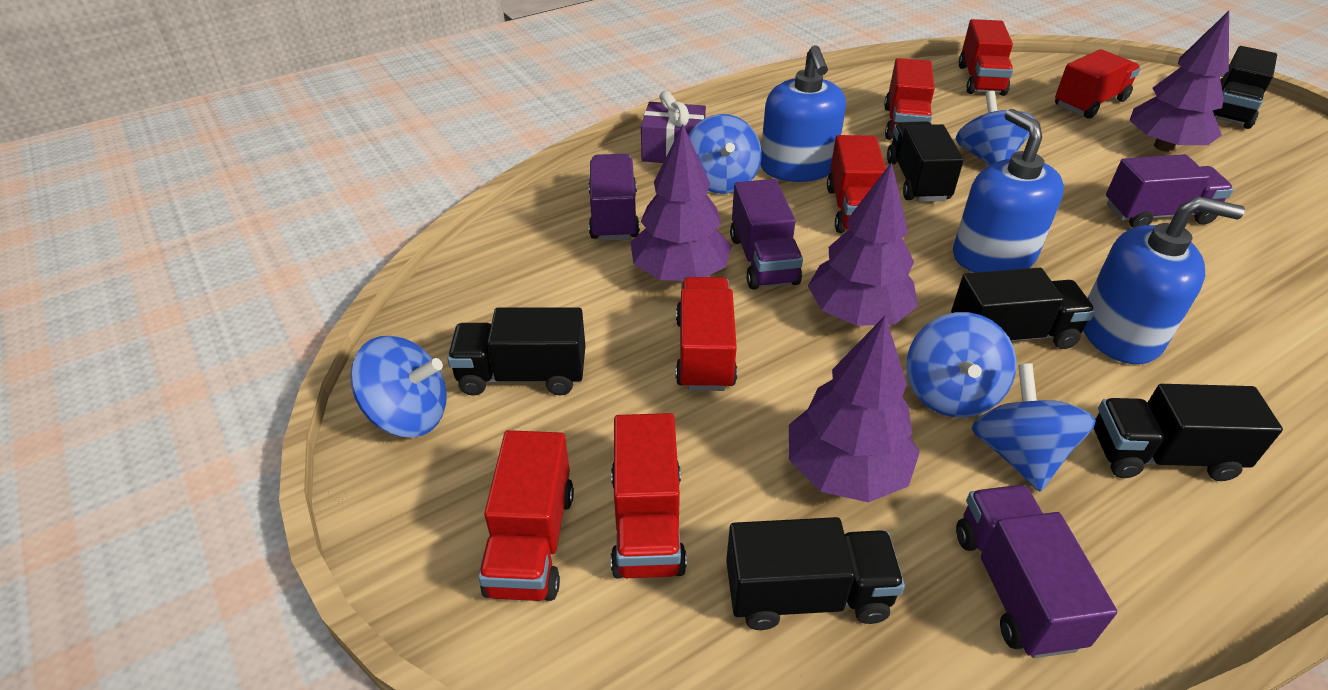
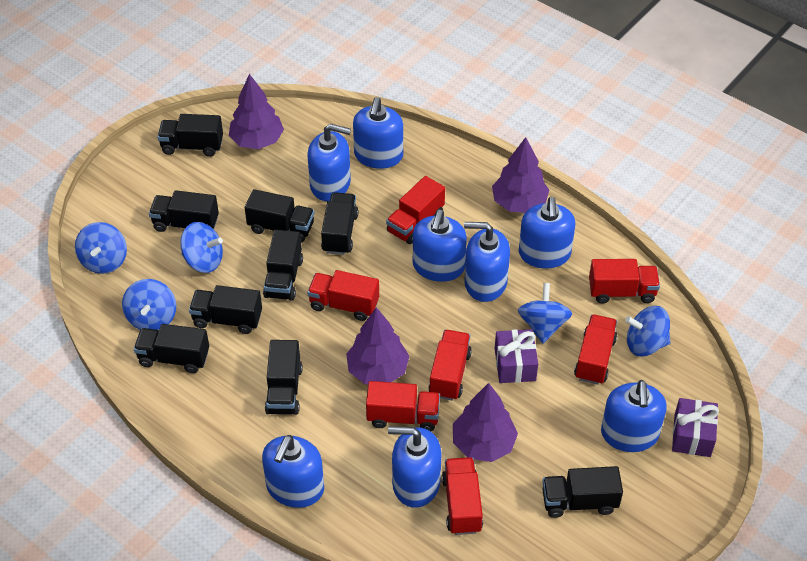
black truck: 6 -> 9
blue soap dispenser: 3 -> 8
purple gift: 1 -> 2
purple truck: 4 -> 0

